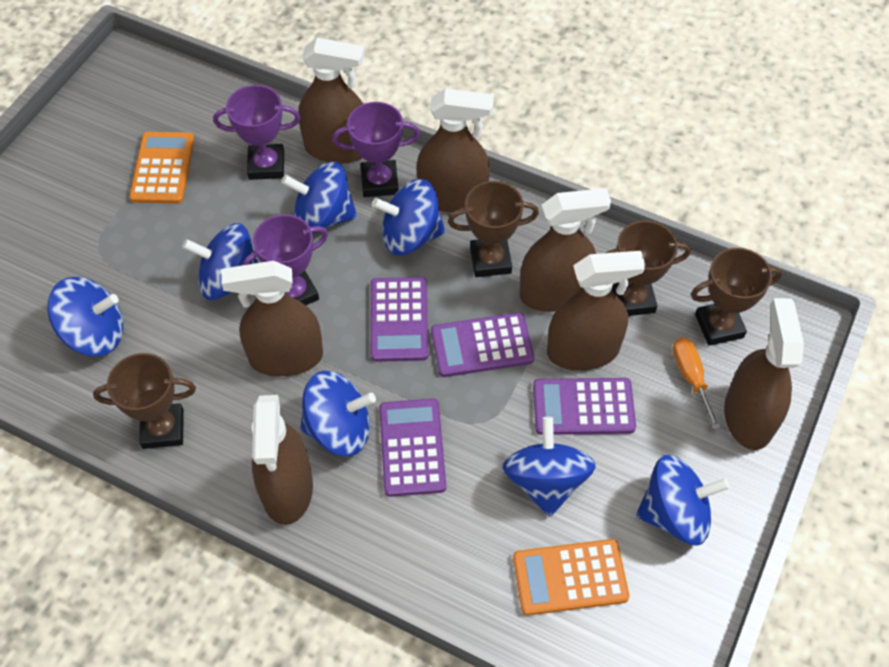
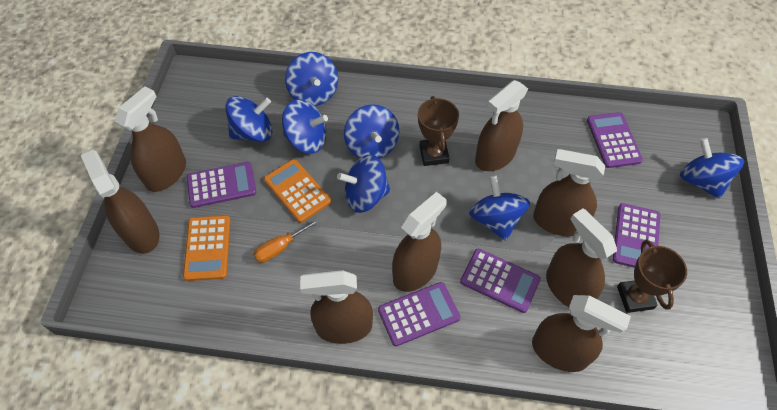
brown spray bottle: 7 -> 8
brown trophy: 4 -> 2
purple calculator: 4 -> 5
purple trophy: 3 -> 0

